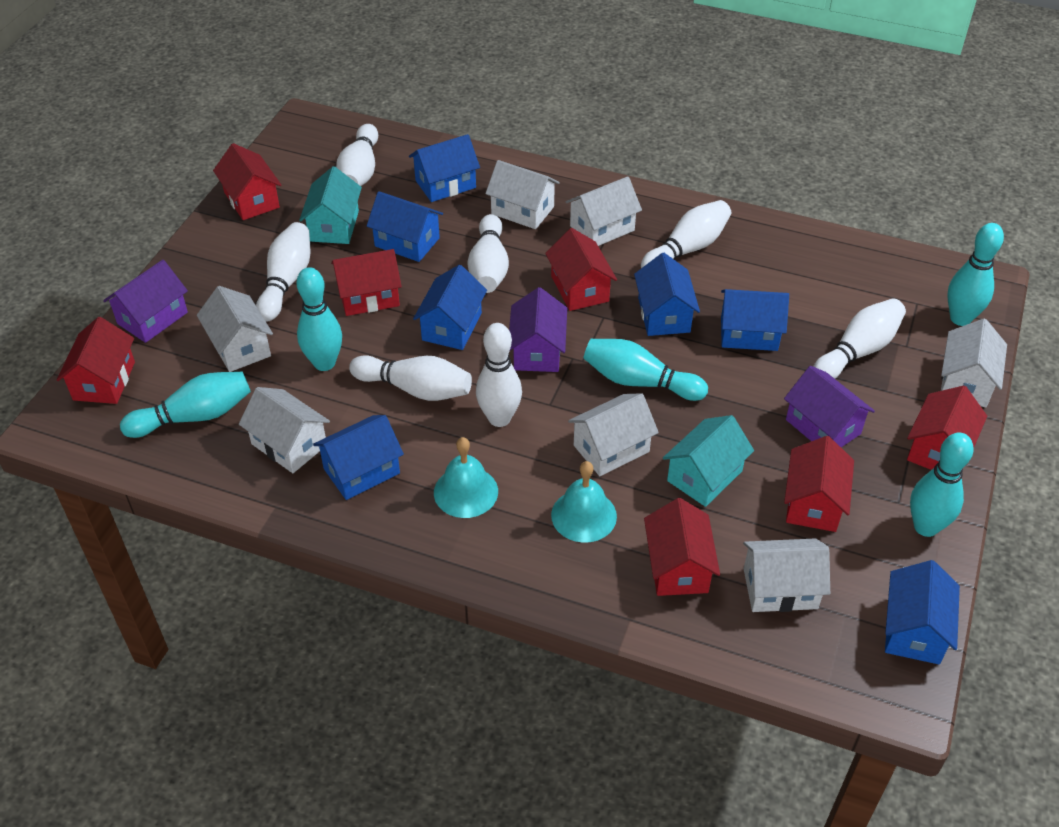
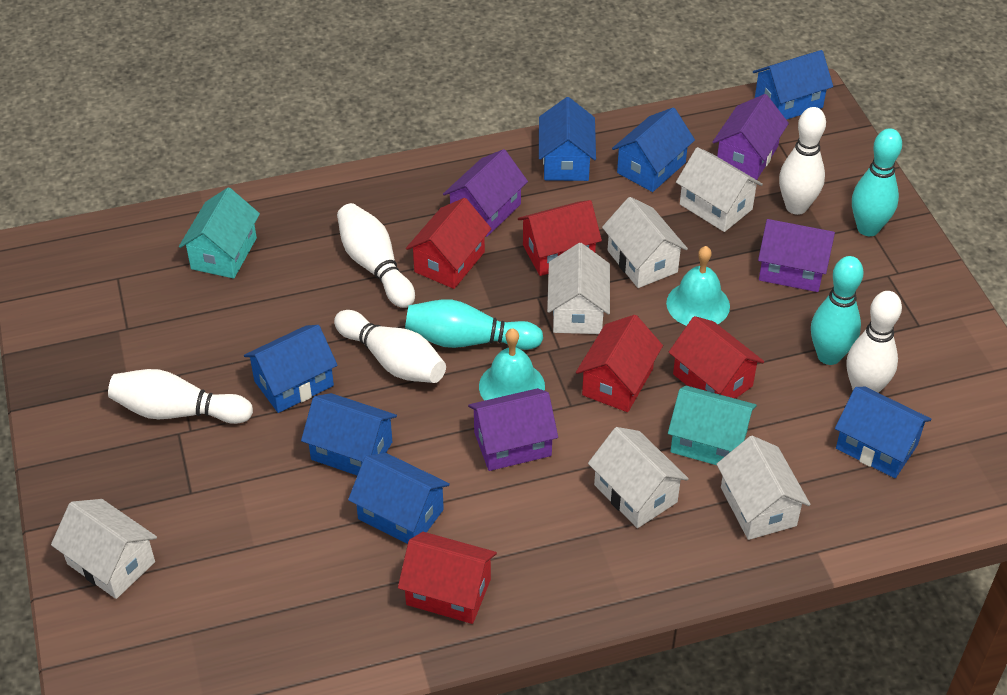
purple house: 3 -> 4
red house: 7 -> 5
turquoise bowling pin: 5 -> 3
white bowling pin: 7 -> 5
white house: 7 -> 6

